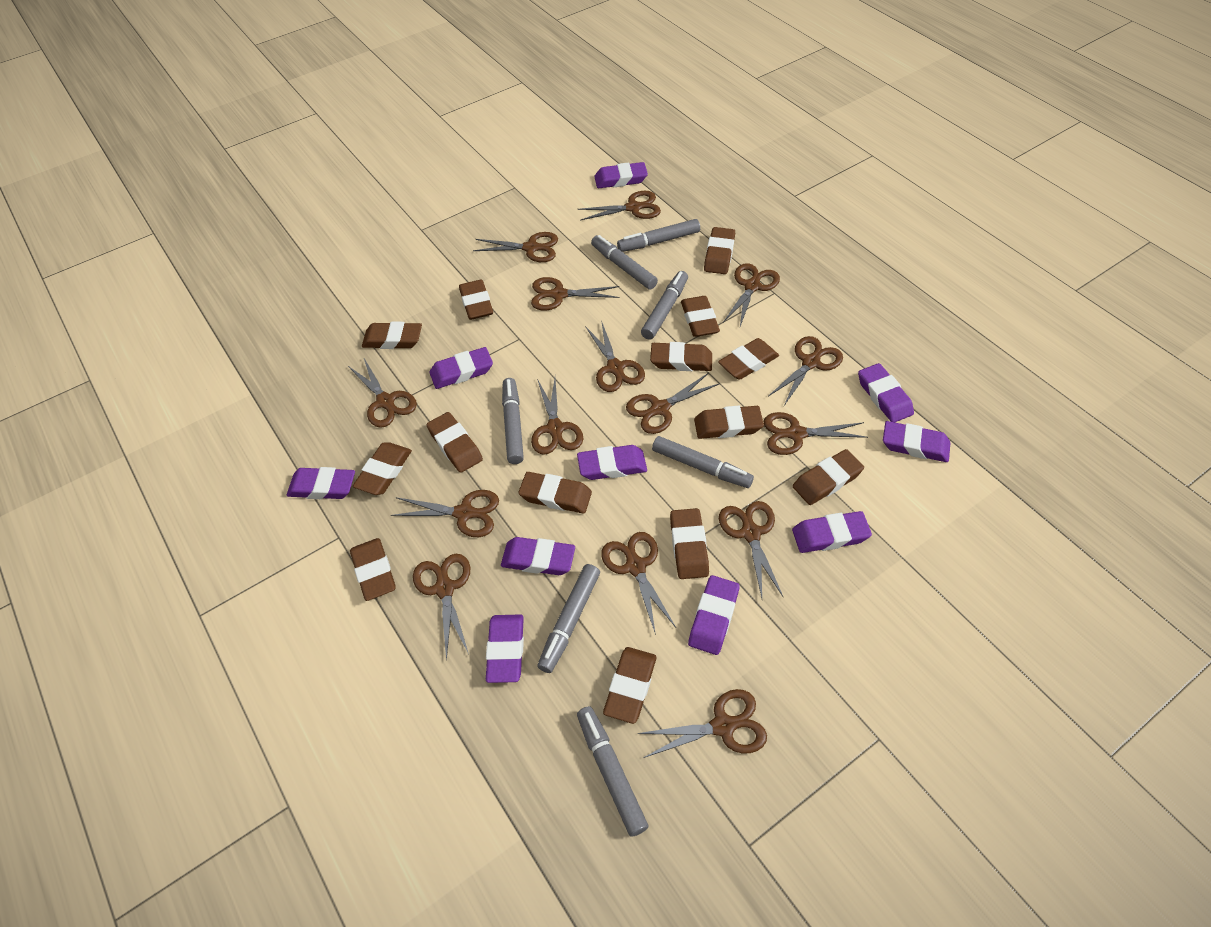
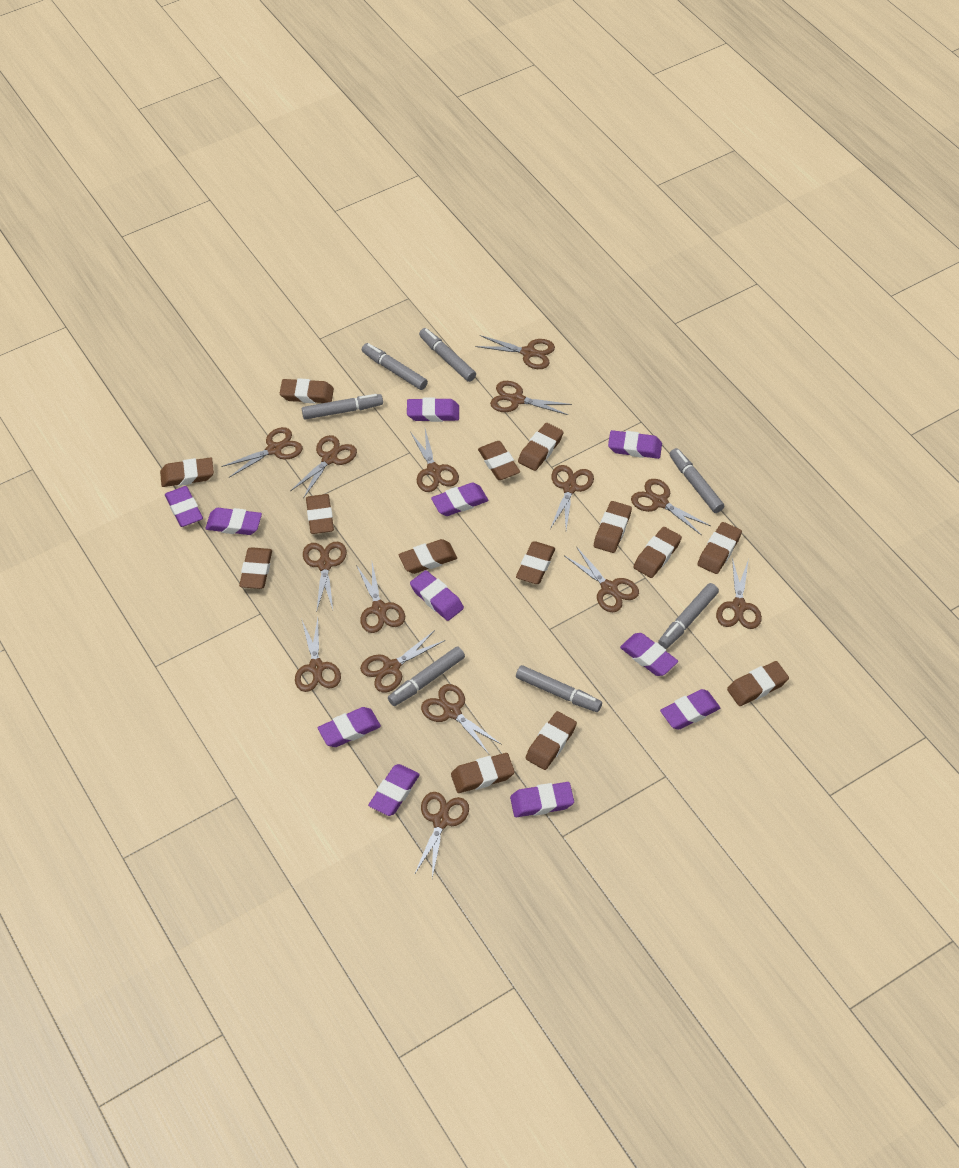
purple eraser: 10 -> 11

